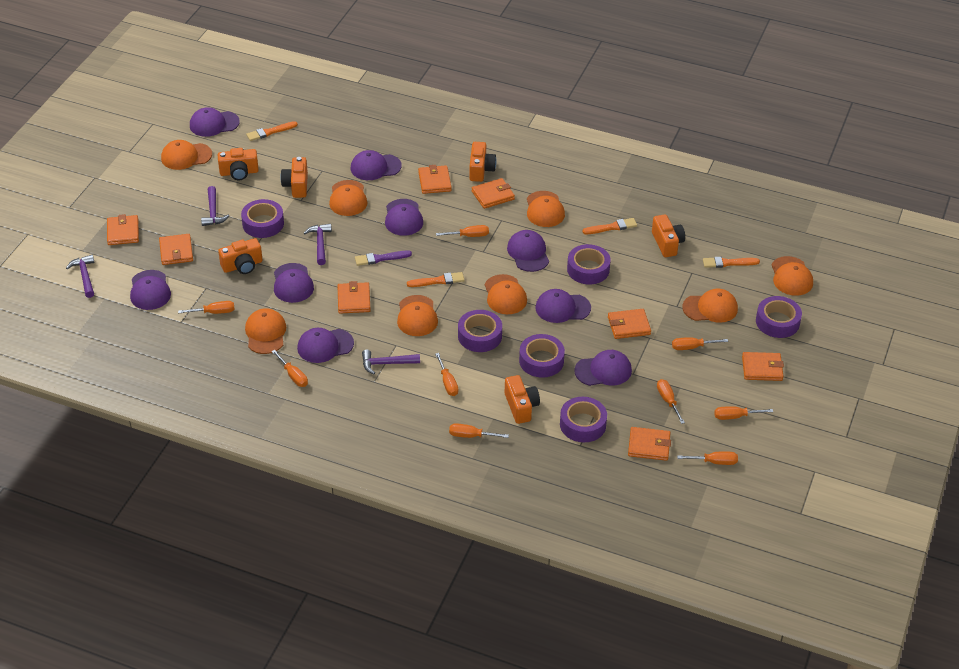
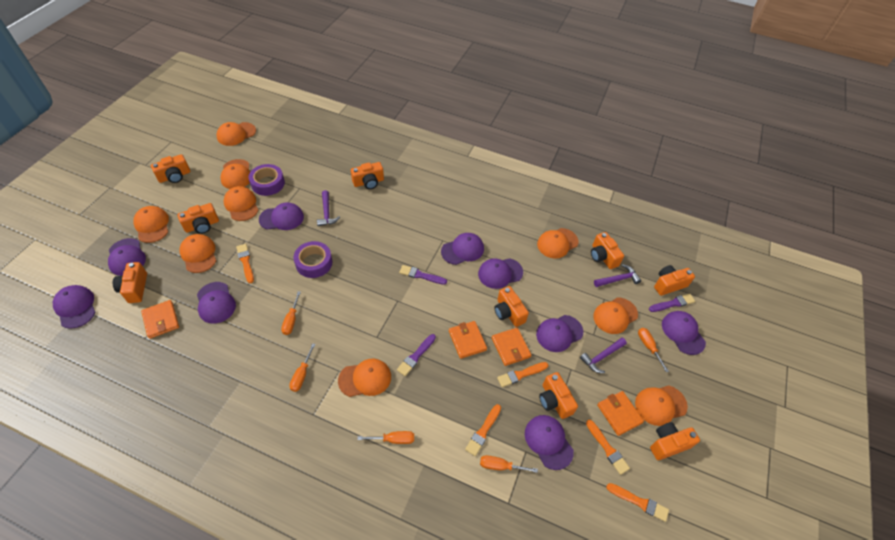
orange brush: 4 -> 5
orange camera: 6 -> 9
orange cap: 8 -> 9
orange screwdriver: 9 -> 5
orange wallet: 8 -> 4
purple brush: 1 -> 3
purple hammer: 4 -> 3
purple tape: 6 -> 2

